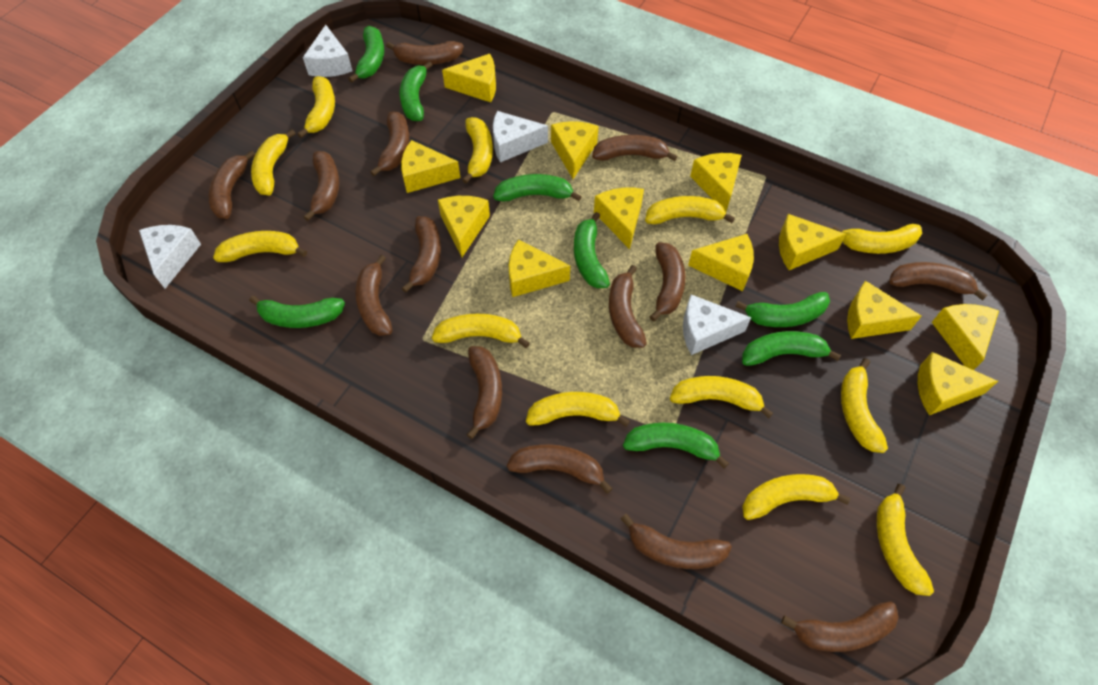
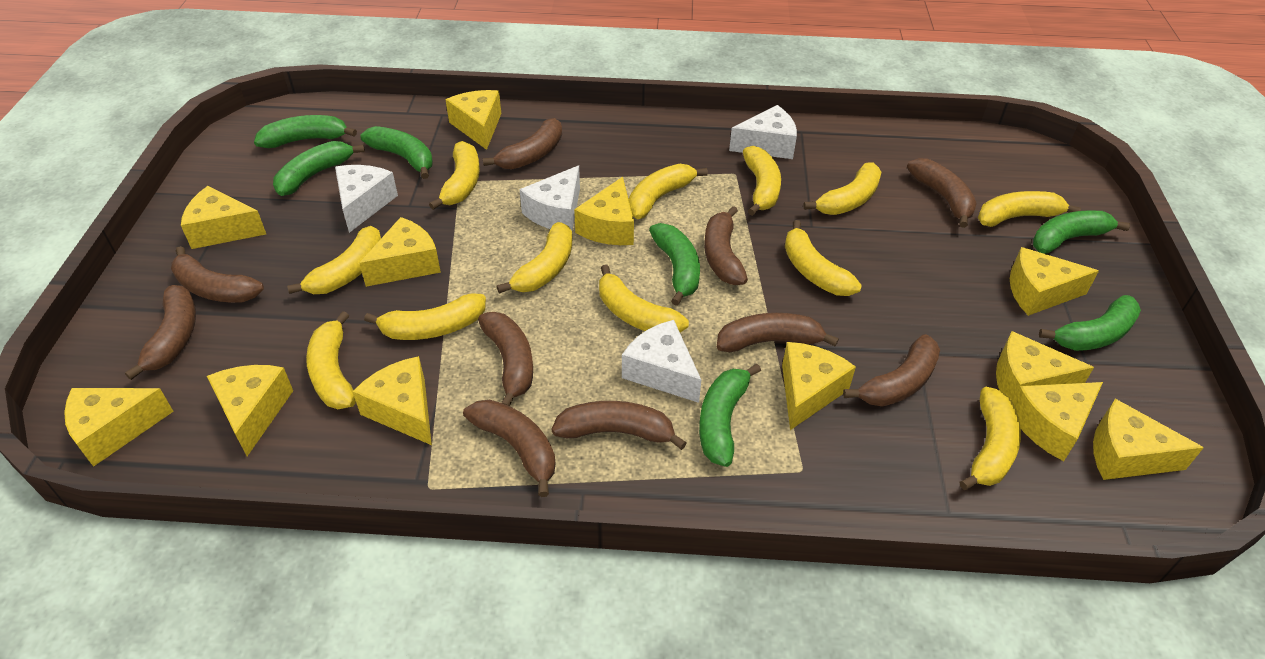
brown banana: 14 -> 10
green banana: 8 -> 7

